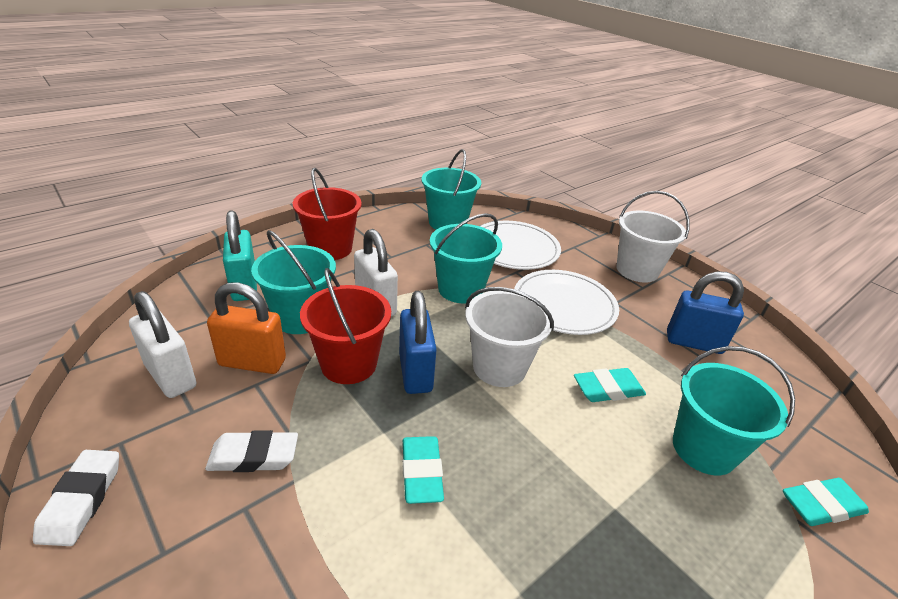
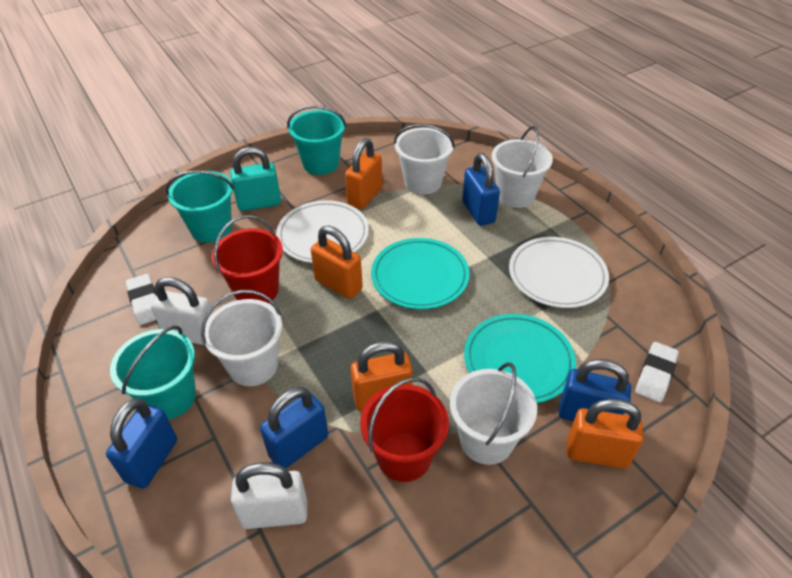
blue padlock: 2 -> 4
orange padlock: 1 -> 4
turquoise bucket: 4 -> 3
turquoise eraser: 3 -> 0
turquoise plate: 0 -> 2
white bucket: 2 -> 4

